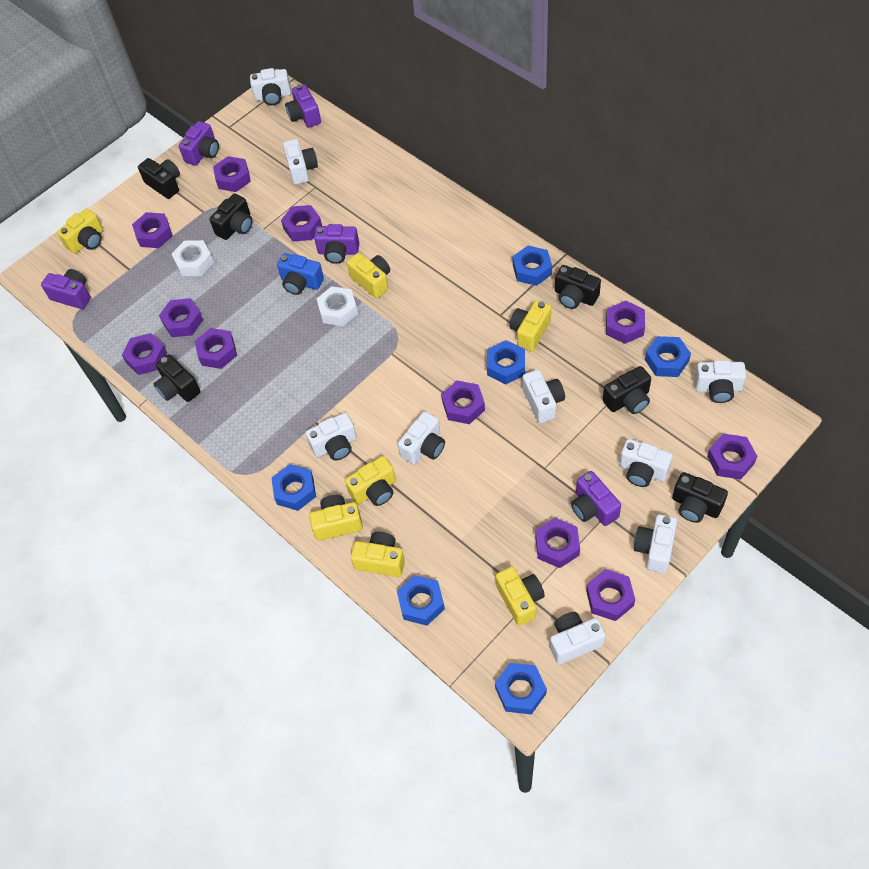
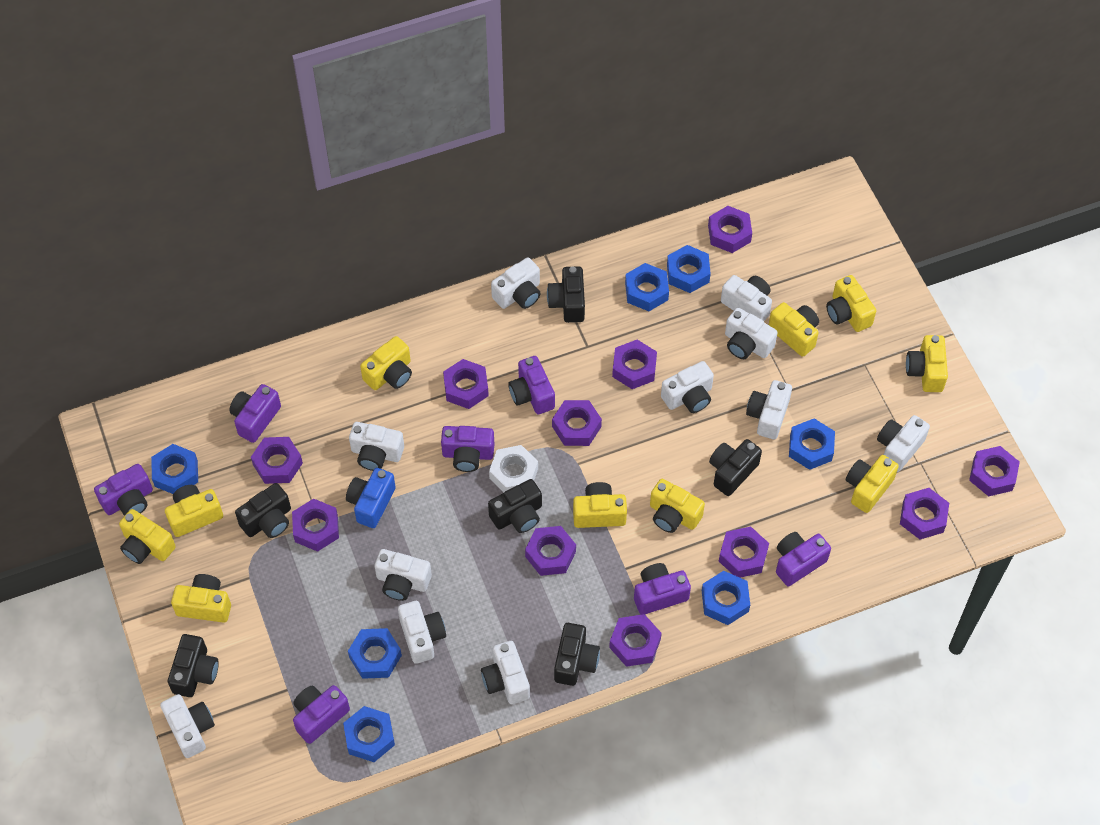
blue nut: 6 -> 7
purple camera: 5 -> 7
white camera: 9 -> 11
white nut: 2 -> 1
yellow camera: 7 -> 10

